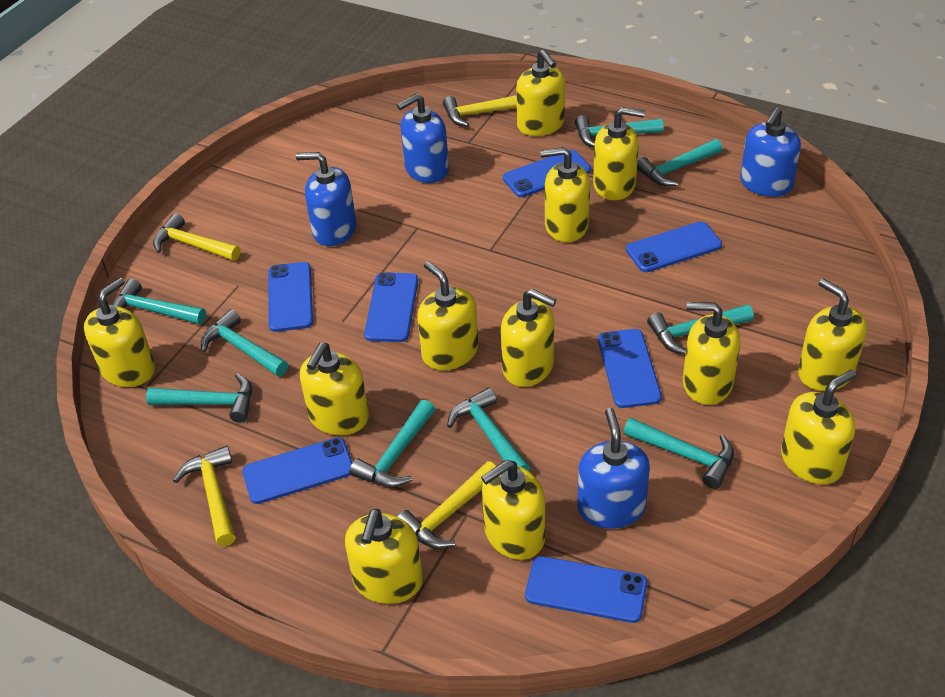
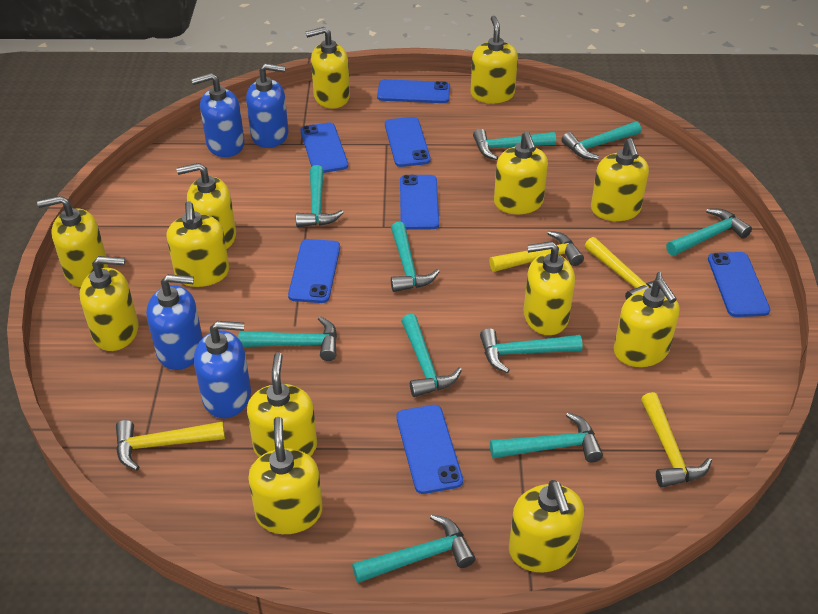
turquoise hammer: 9 -> 10
yellow soap dispenser: 12 -> 13

